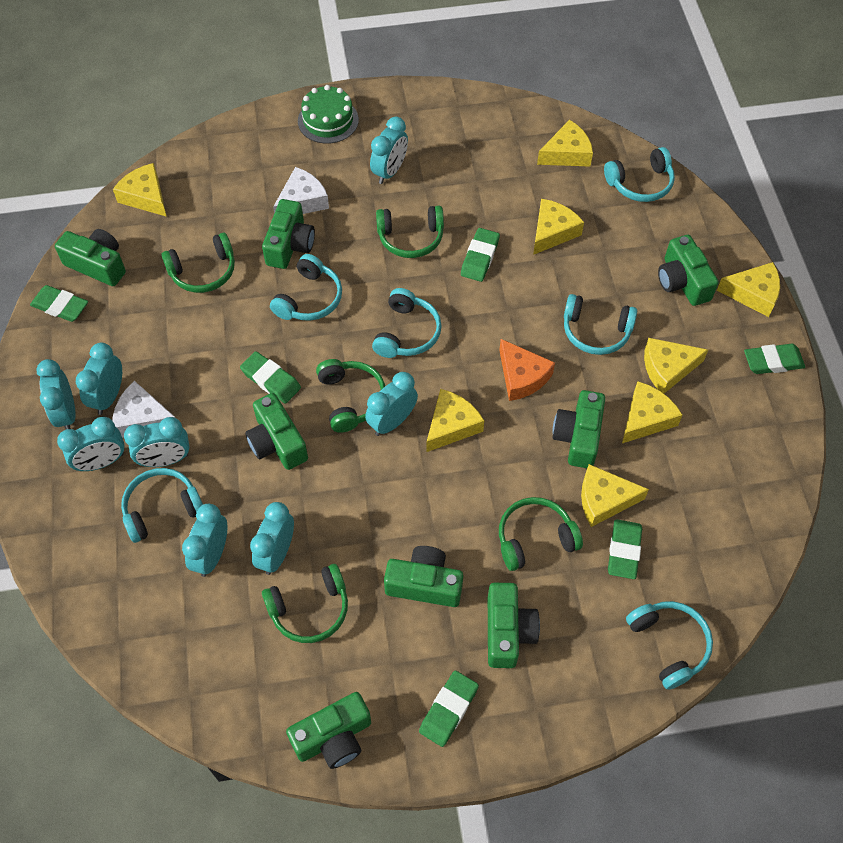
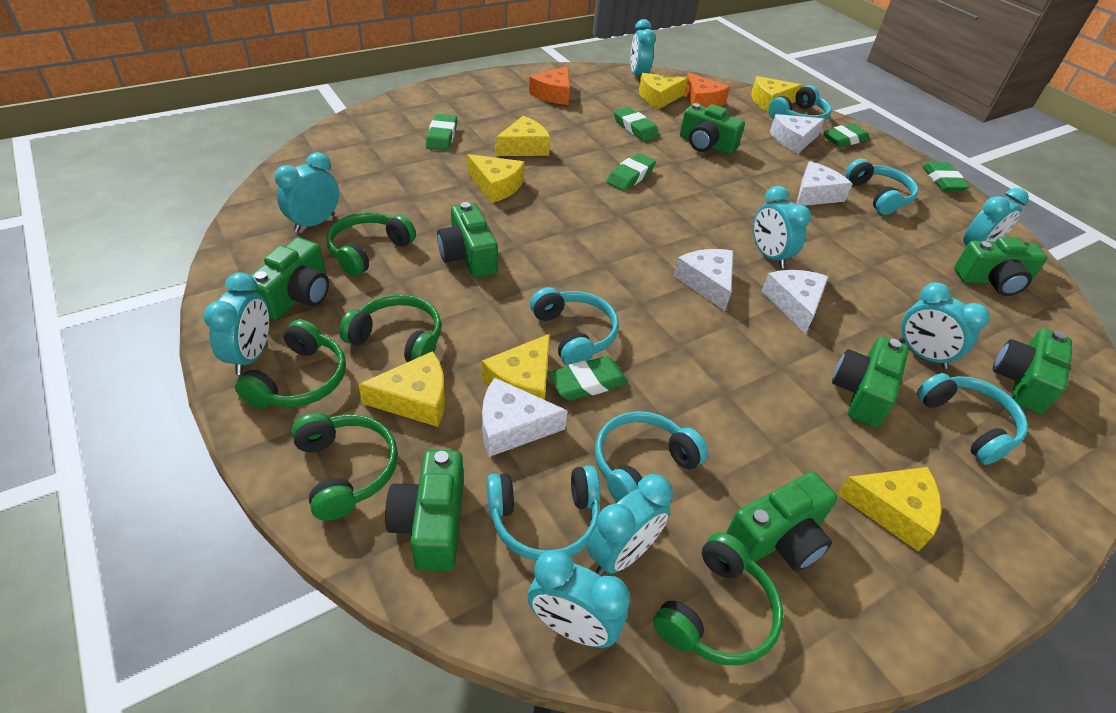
green cake: 1 -> 0
orange cheese: 1 -> 2
white cheese: 2 -> 5
yellow cheese: 8 -> 7

